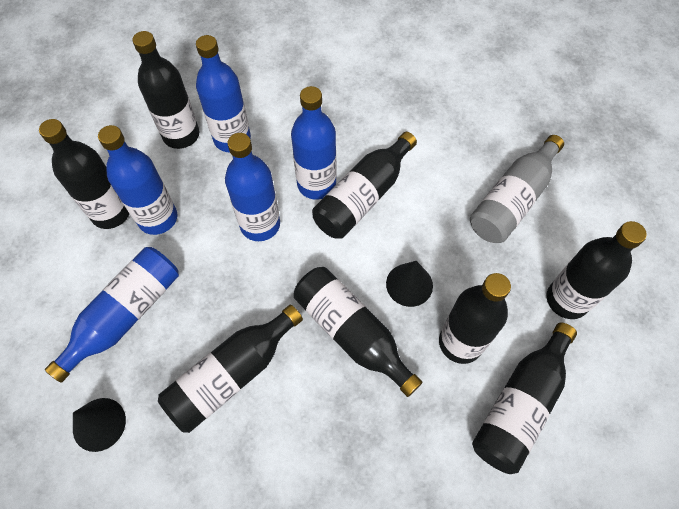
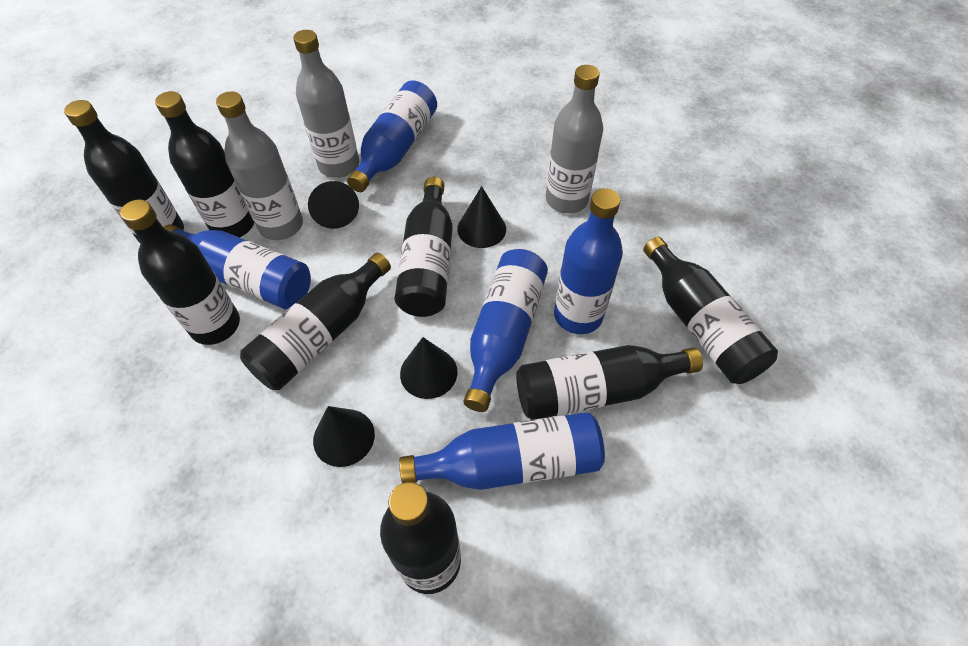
black cone: 2 -> 4
grey bottle: 1 -> 3

